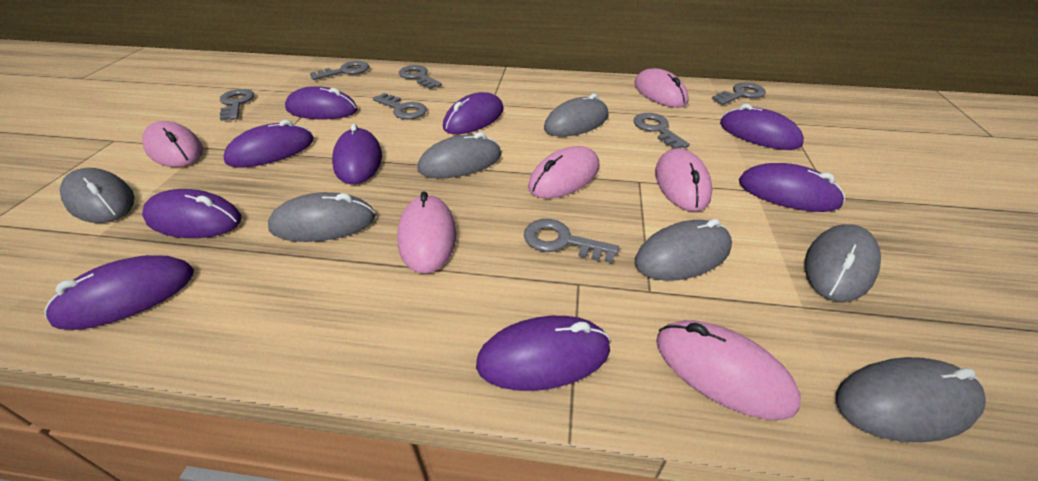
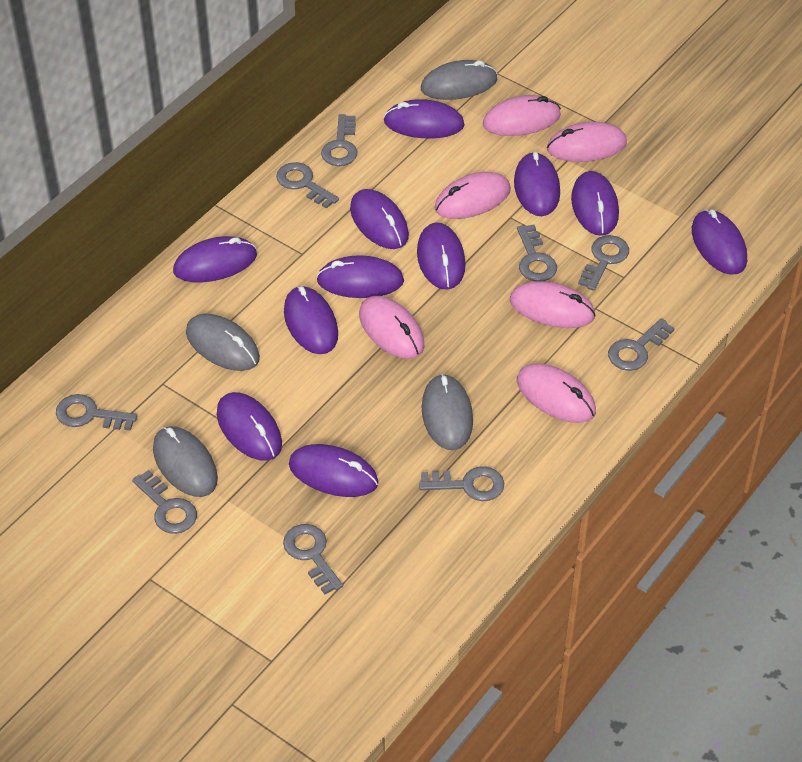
grey key: 7 -> 9
grey mouse: 7 -> 4
purple mouse: 9 -> 11

